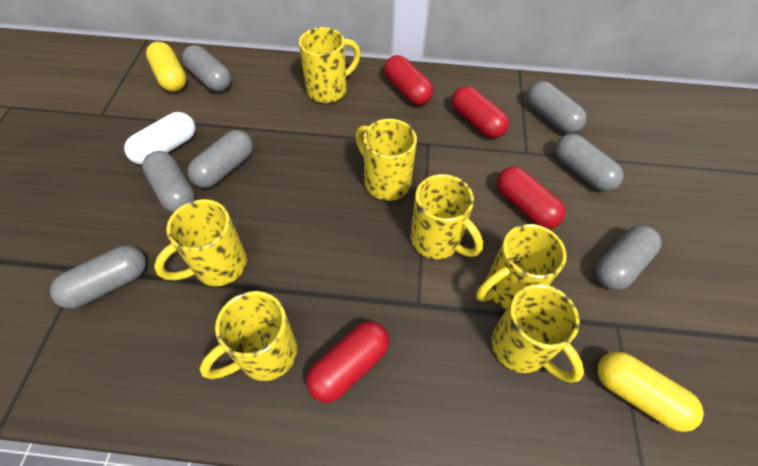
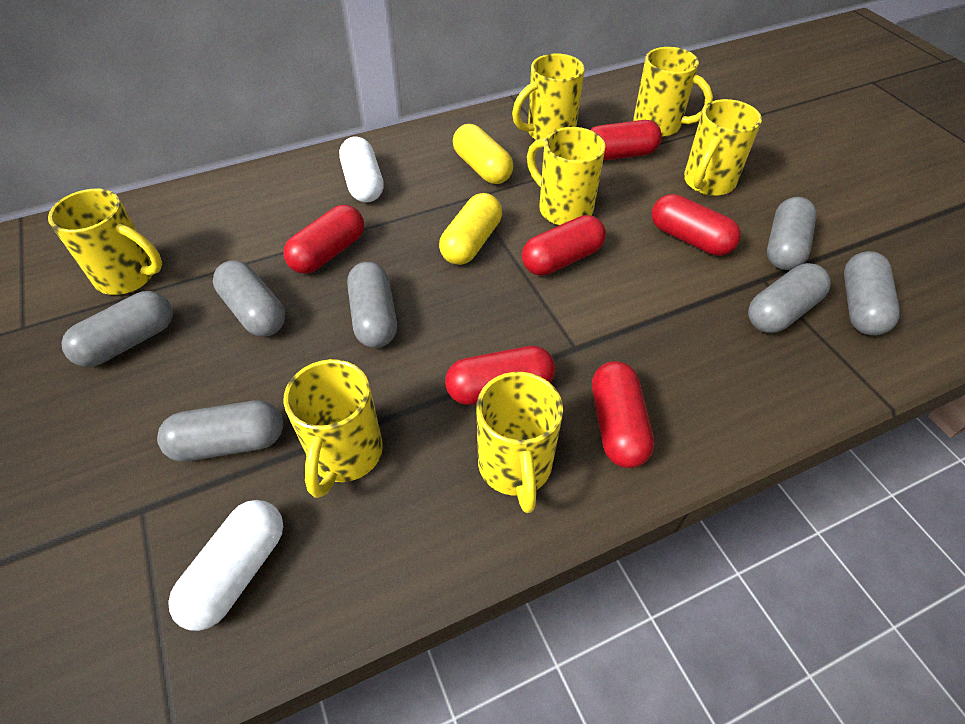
red capsule: 4 -> 6
white capsule: 1 -> 2

